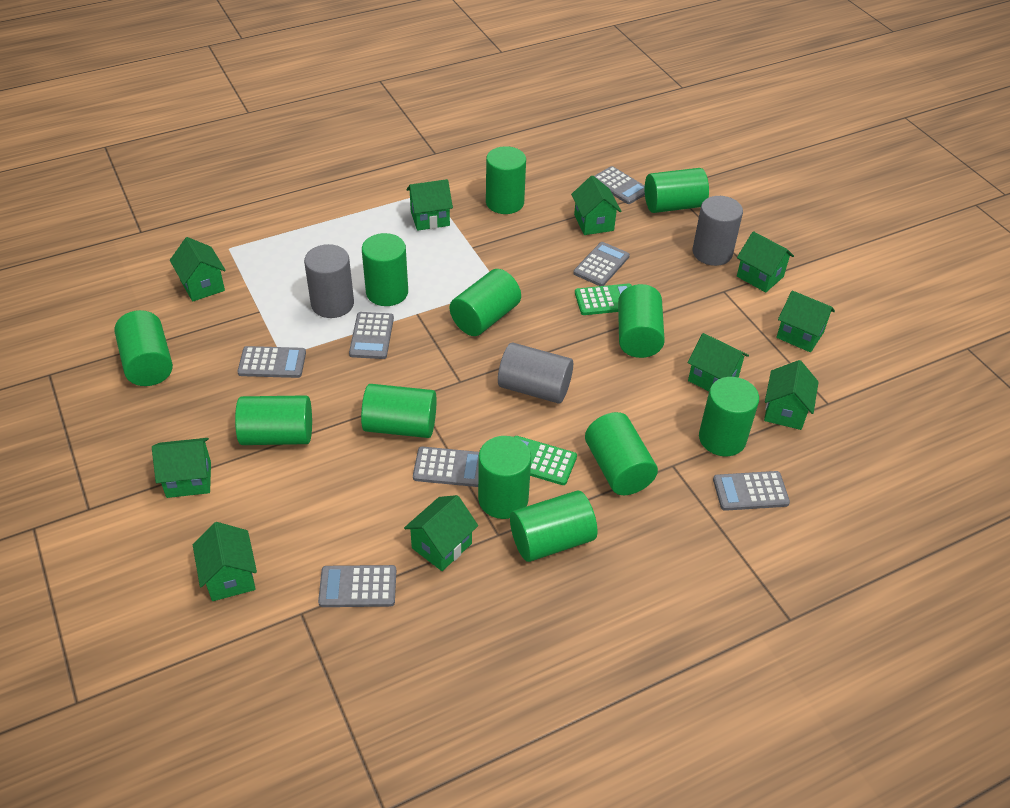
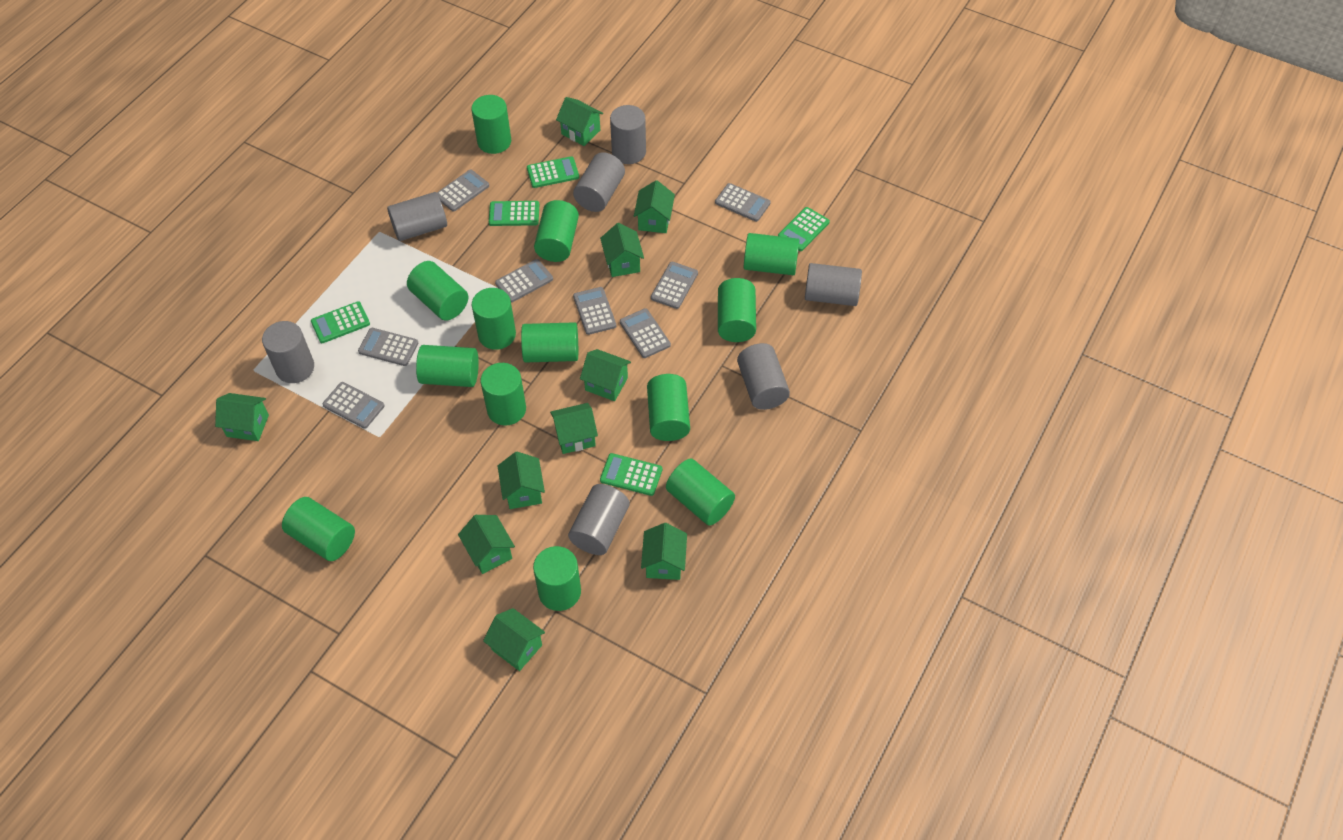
green calculator: 2 -> 5
green cylinder: 12 -> 13
grey calculator: 7 -> 8
grey cylinder: 3 -> 7

